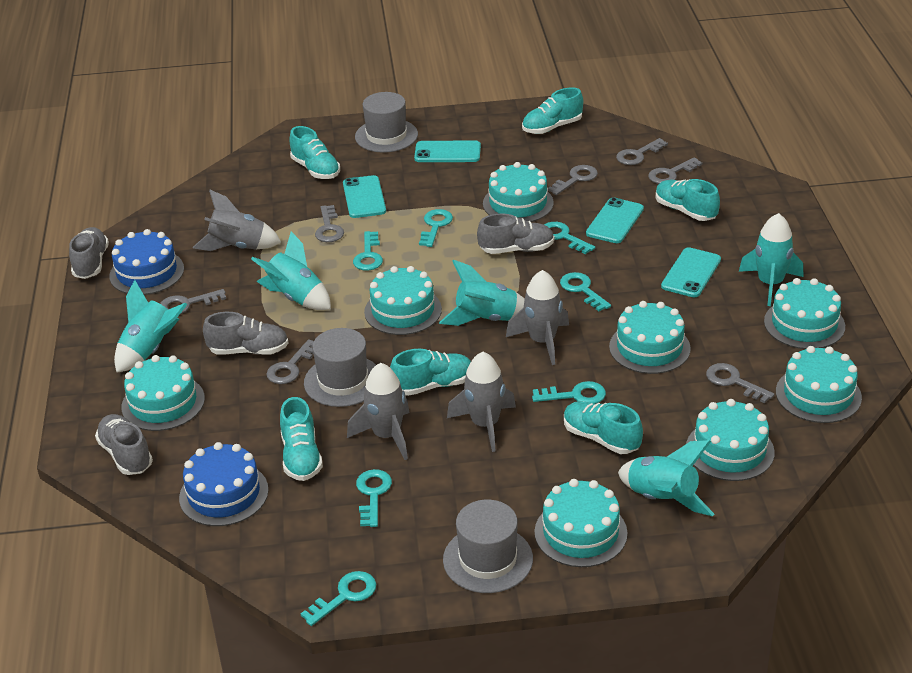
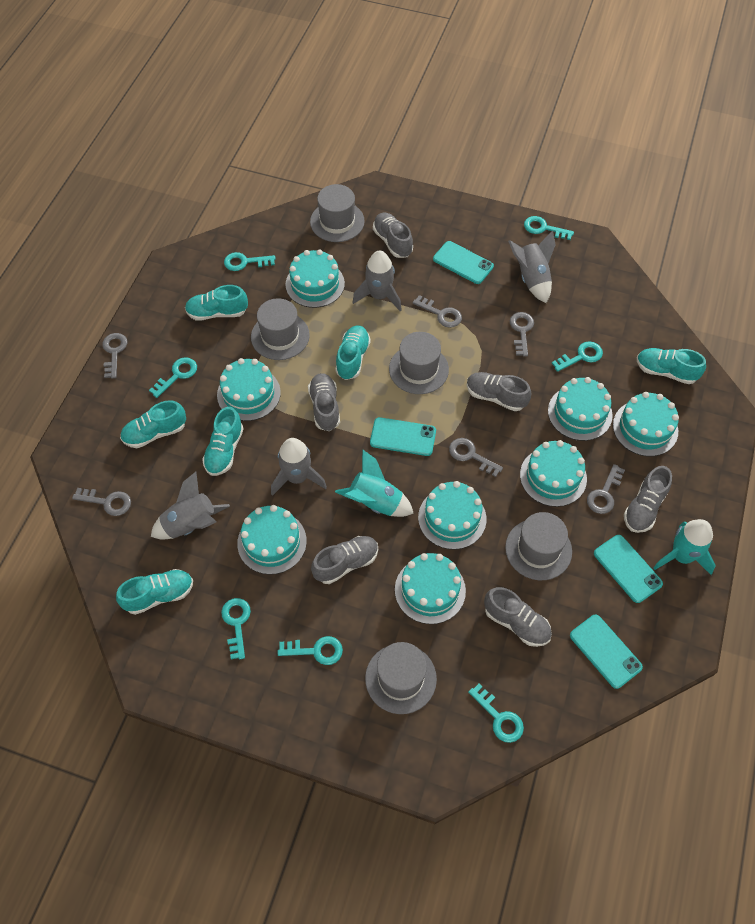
blue cake: 2 -> 0
grey hat: 3 -> 5
grey key: 7 -> 6
grey shoe: 4 -> 6
turquoise rocket: 5 -> 2

